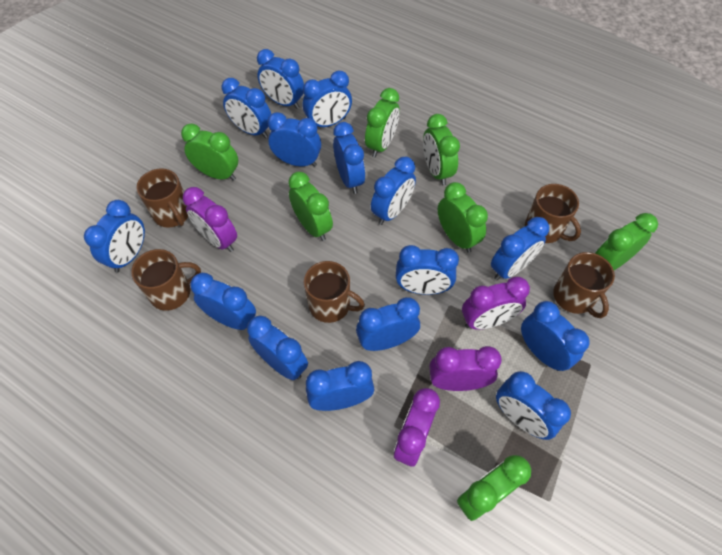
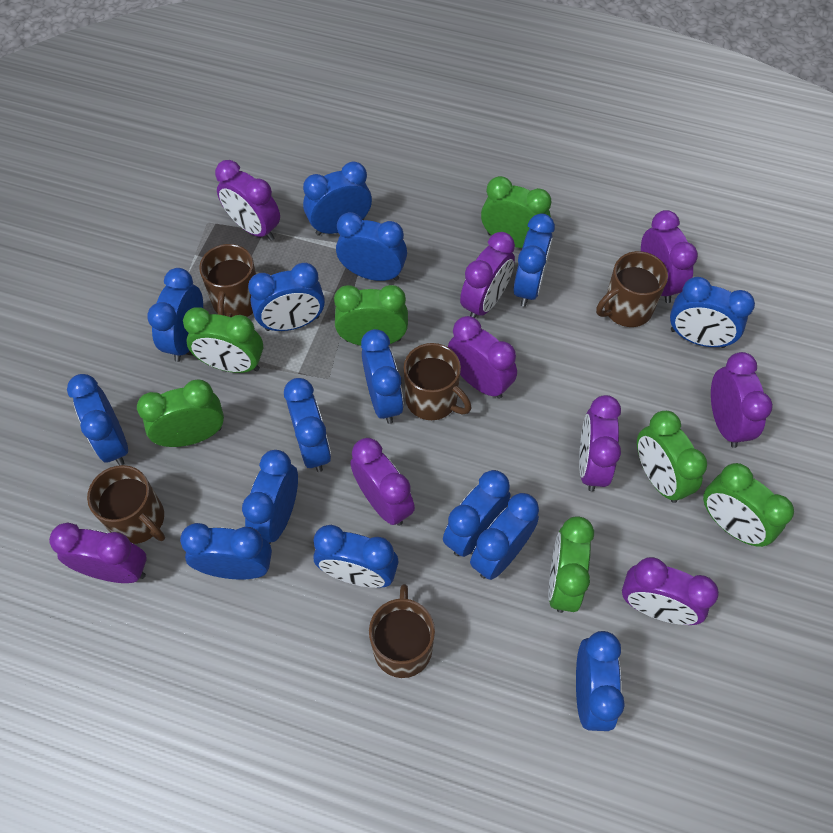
purple clock: 4 -> 9

